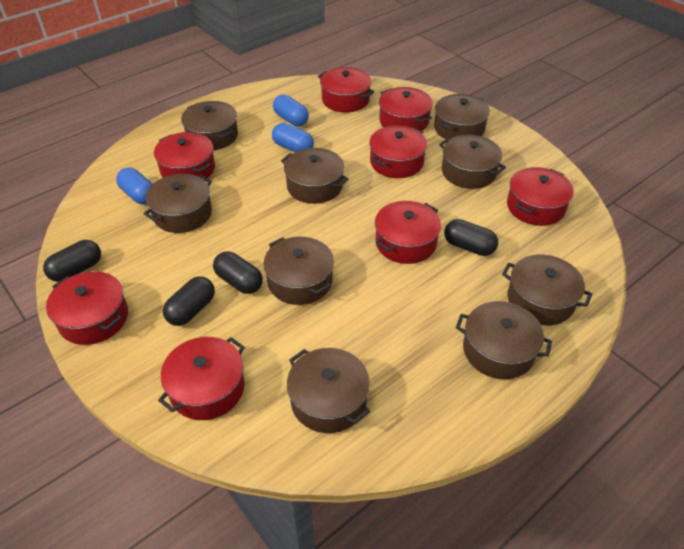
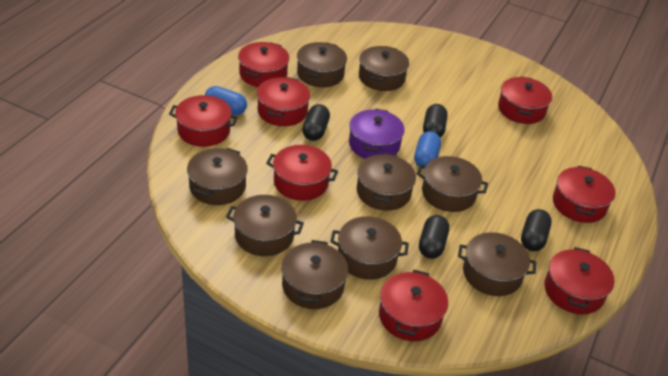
blue capsule: 3 -> 2
purple pot: 0 -> 1

